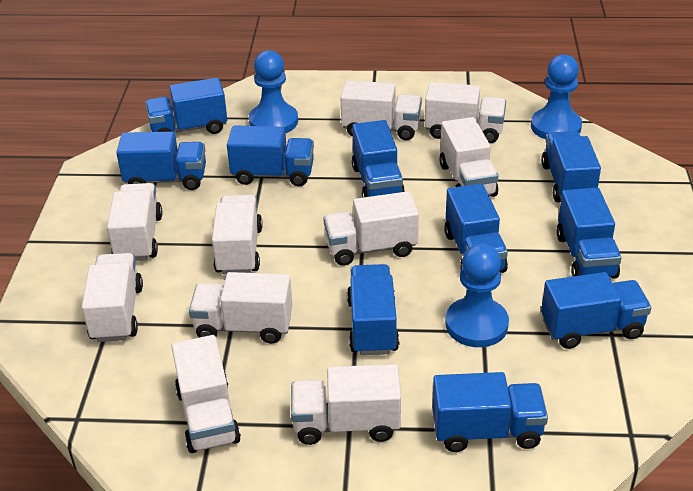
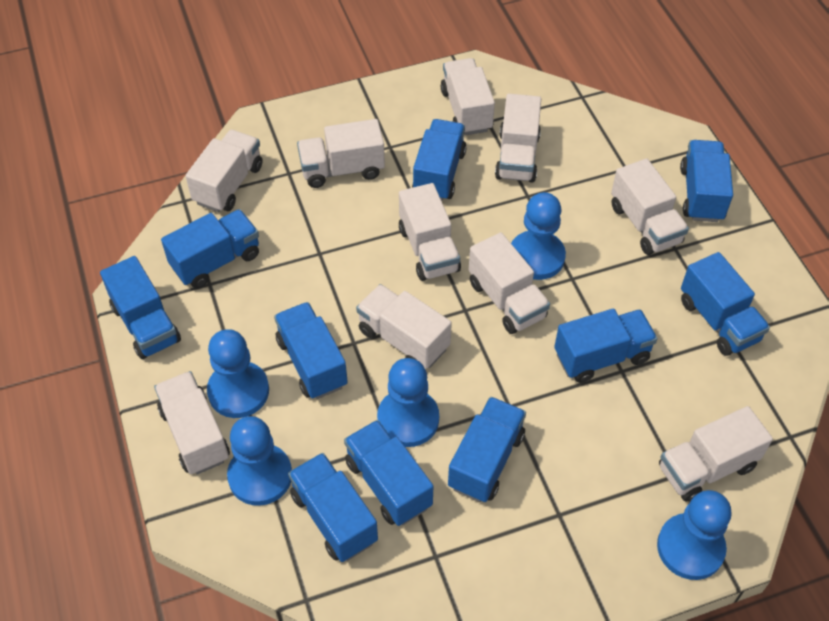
blue pawn: 3 -> 5

